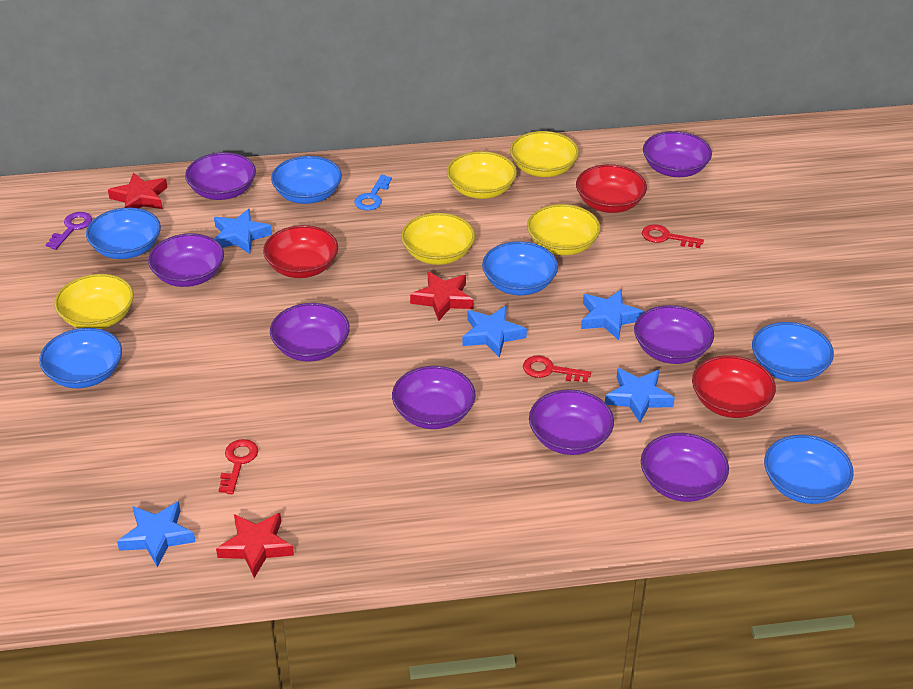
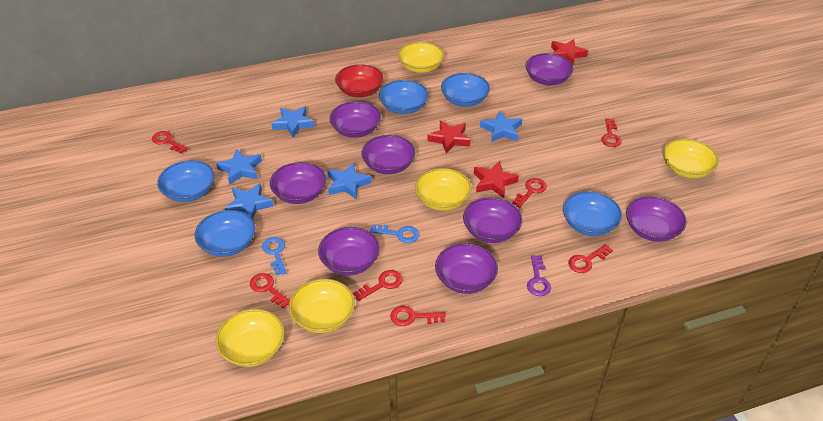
blue bowl: 6 -> 5
blue key: 1 -> 2
red bowl: 3 -> 1
red key: 3 -> 7

